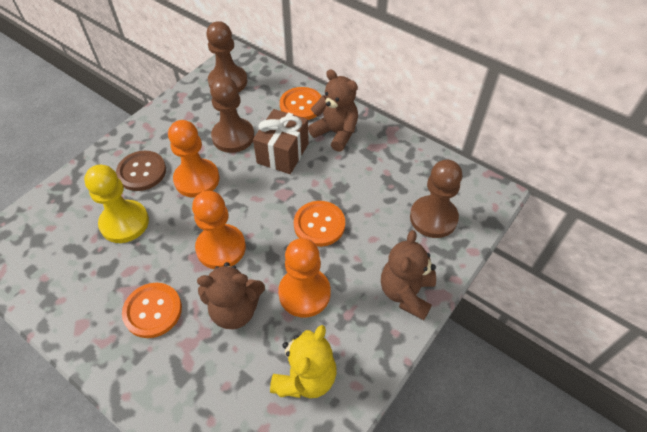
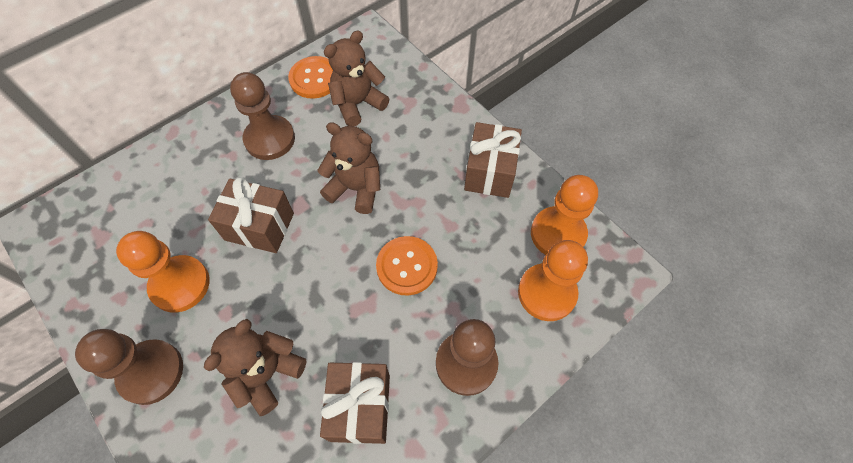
brown button: 1 -> 0
brown gift: 1 -> 3
orange button: 3 -> 2
yellow pawn: 1 -> 0
yellow teddy bear: 1 -> 0

